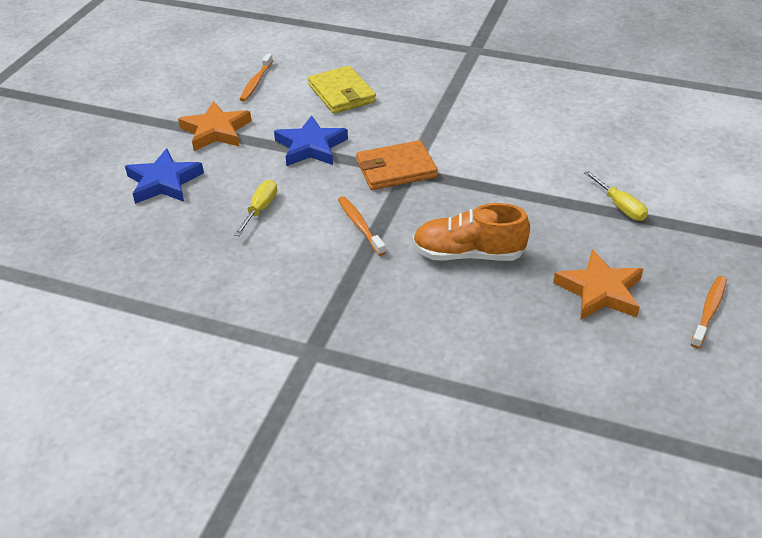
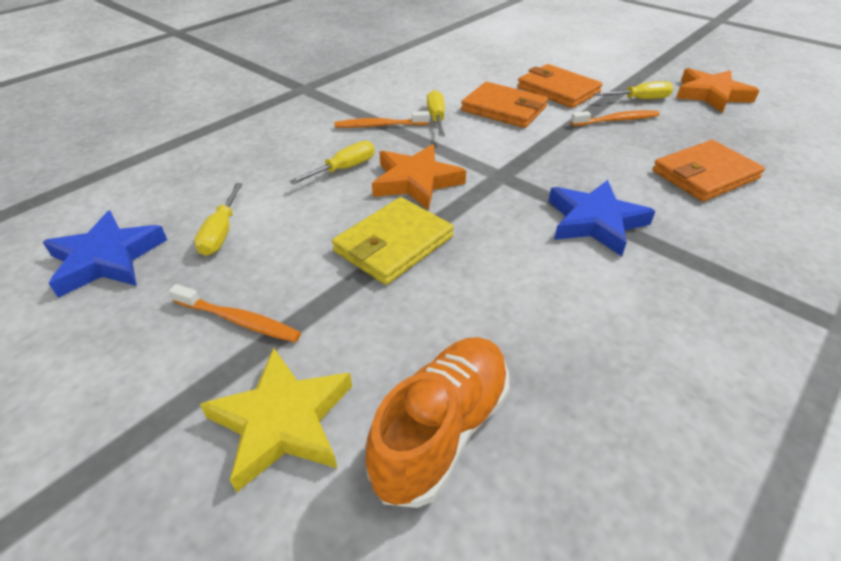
orange wallet: 1 -> 3
yellow screwdriver: 2 -> 4
yellow star: 0 -> 1

